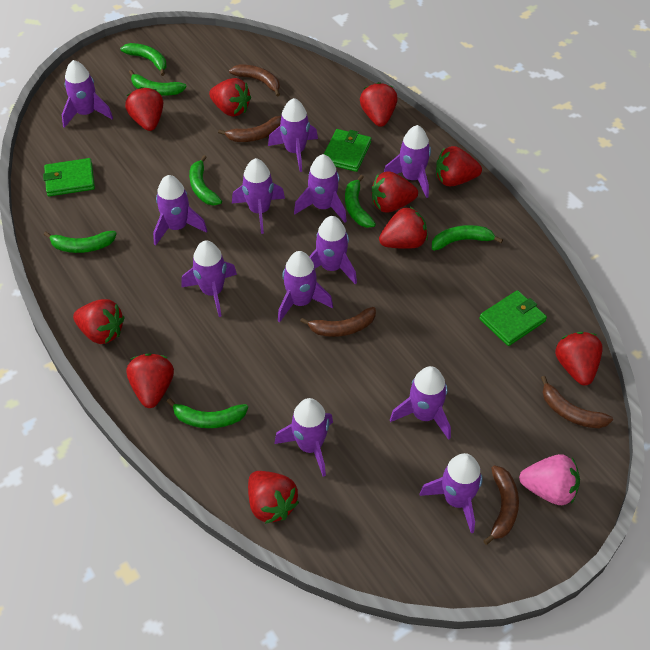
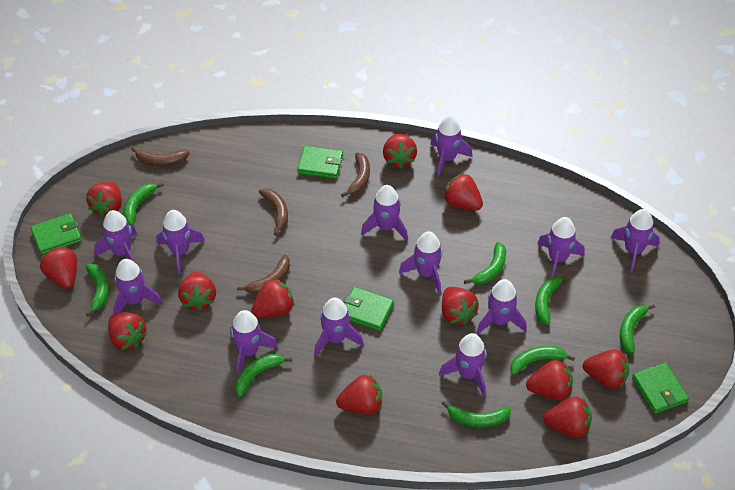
brown banana: 5 -> 4
green banana: 7 -> 8
green wallet: 3 -> 4
pink strawberry: 1 -> 0
red strawberry: 10 -> 12

